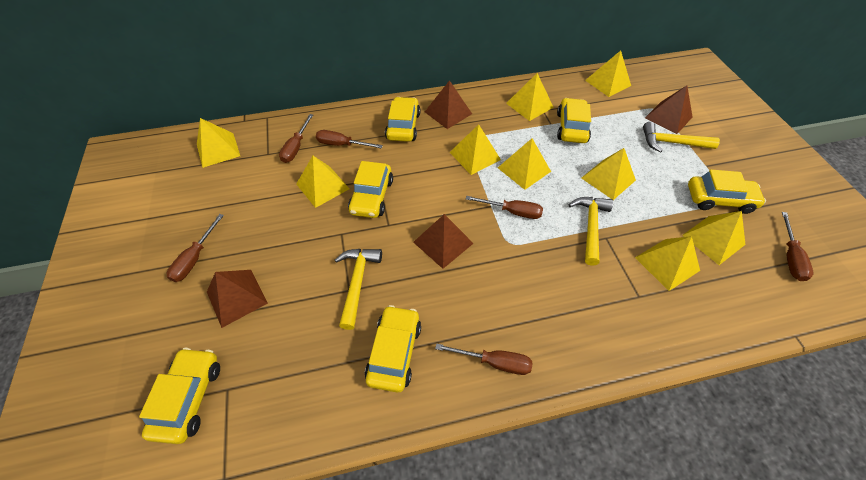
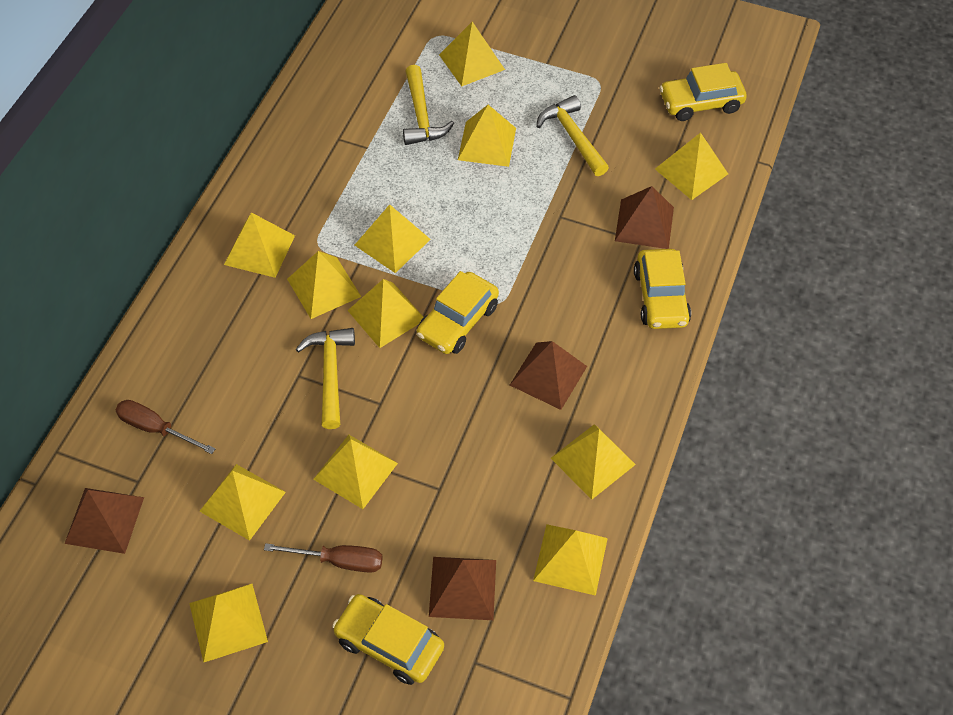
brown screwdriver: 6 -> 2
yellow car: 6 -> 4
yellow pyramid: 9 -> 12

